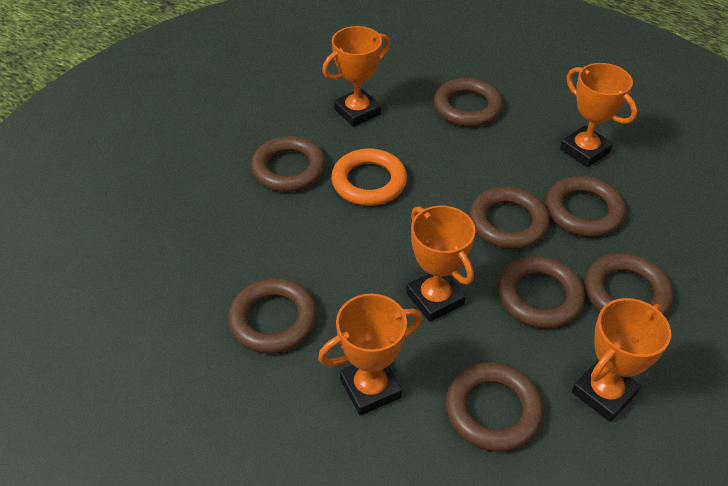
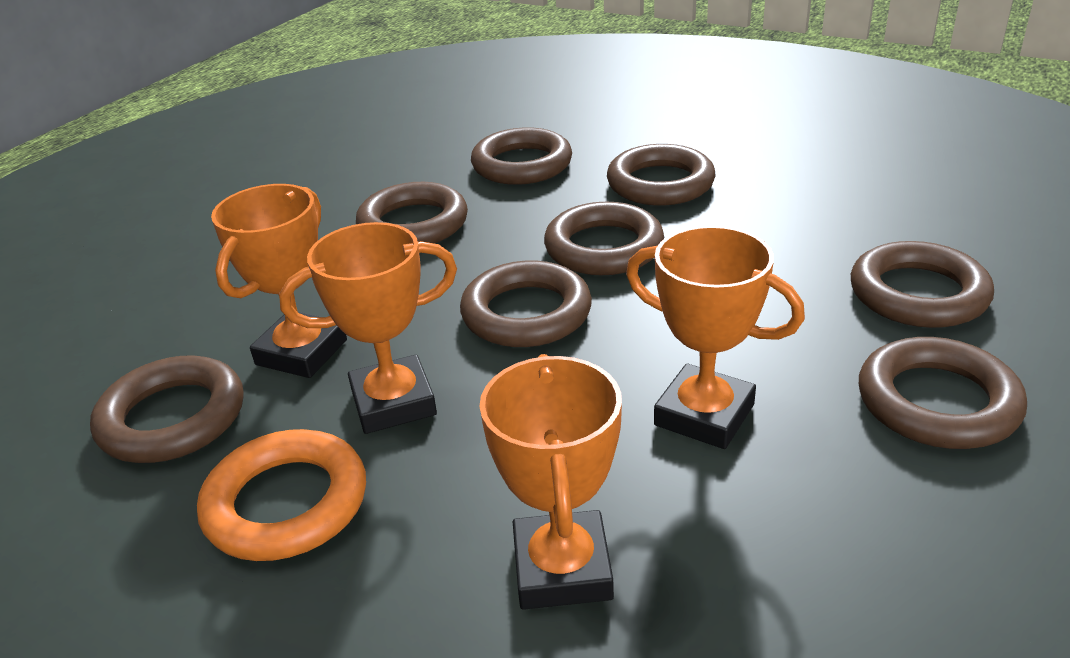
orange trophy: 5 -> 4

